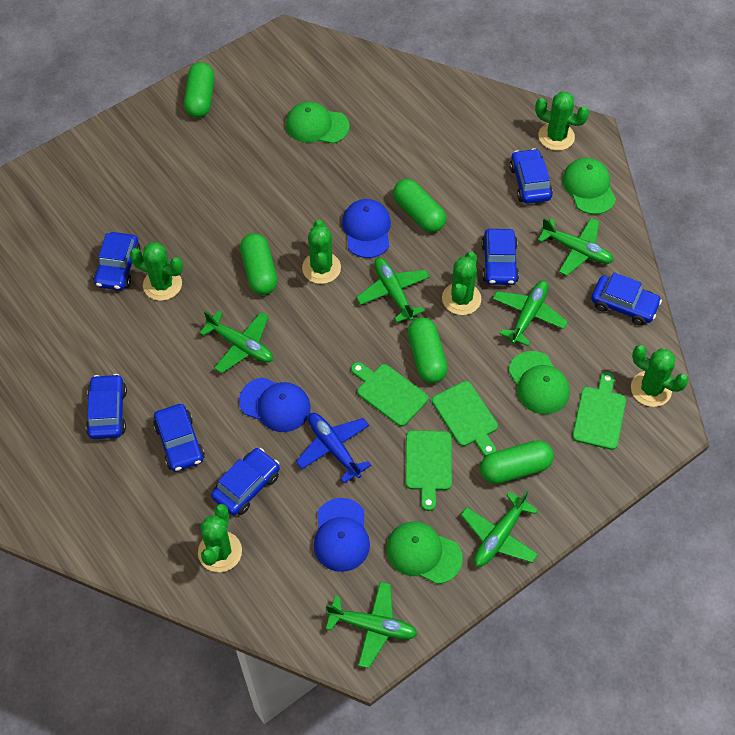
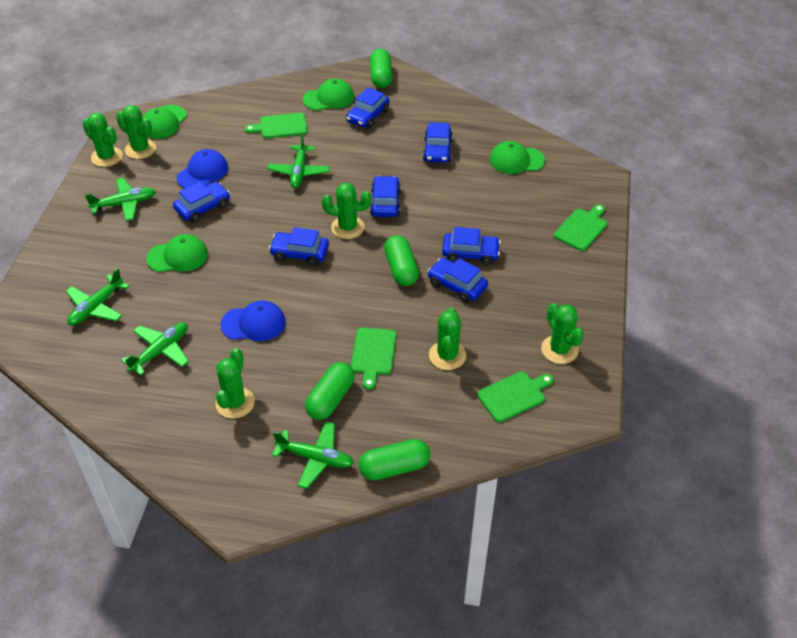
blue cap: 3 -> 2
blue plane: 1 -> 0
green capsule: 5 -> 4
green plane: 6 -> 5

